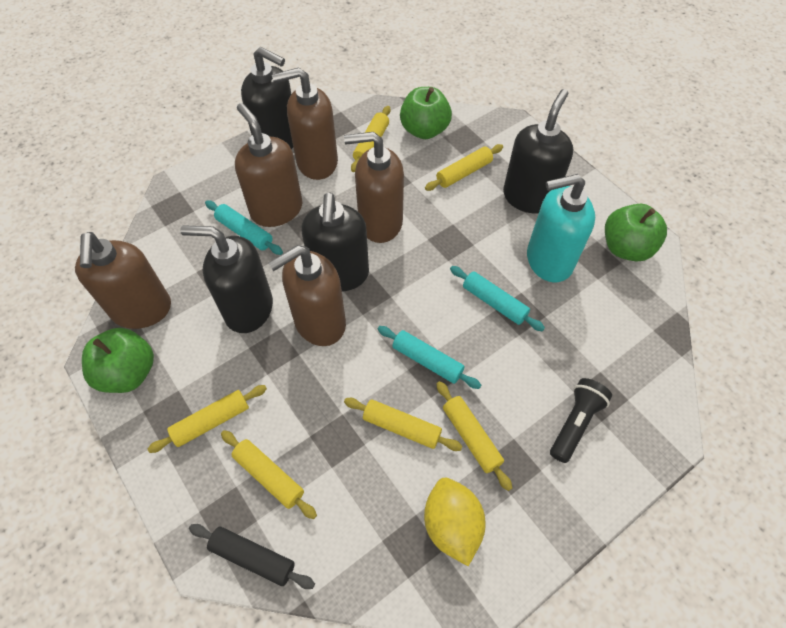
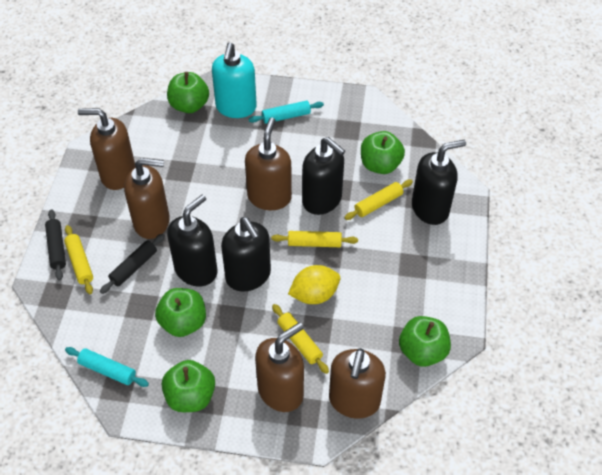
black flashlight: 1 -> 0
black rolling pin: 1 -> 2
green apple: 3 -> 5
turquoise rolling pin: 3 -> 2
yellow rolling pin: 6 -> 4

